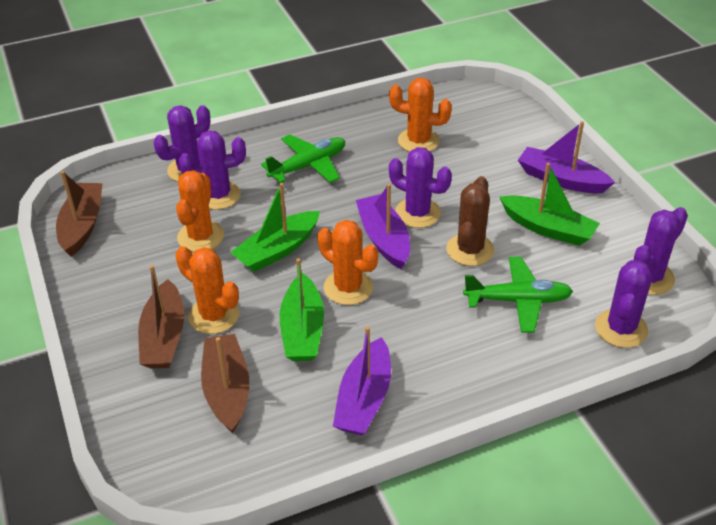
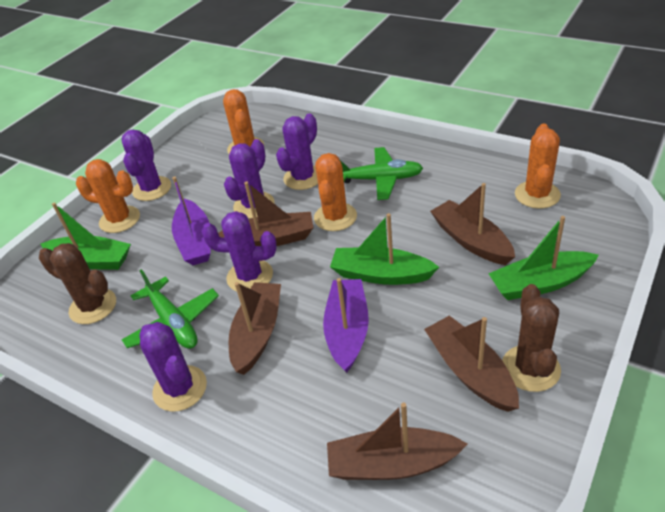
brown boat: 3 -> 5
brown cactus: 1 -> 2
purple boat: 3 -> 2

